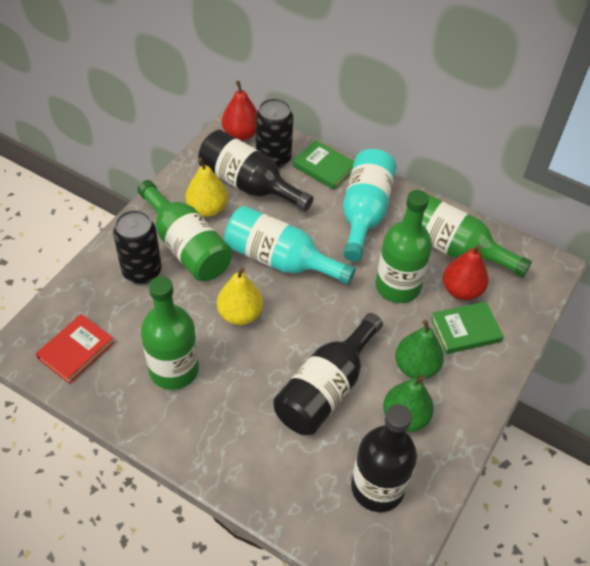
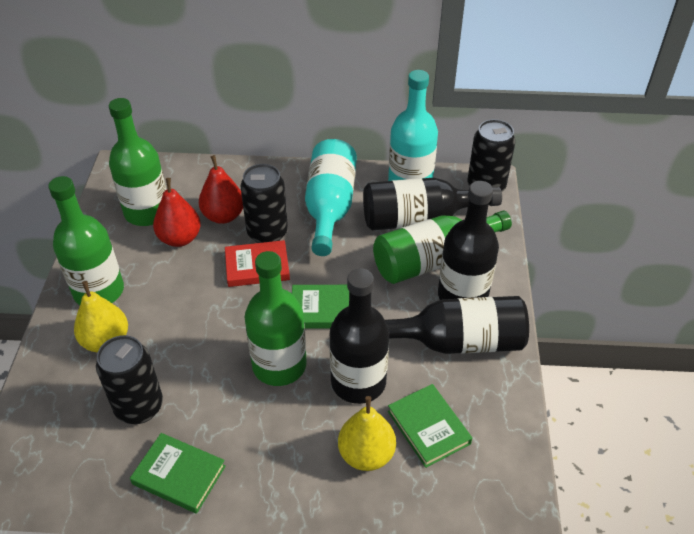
black bottle: 3 -> 4
black can: 2 -> 3
green book: 2 -> 3
green pear: 2 -> 0

